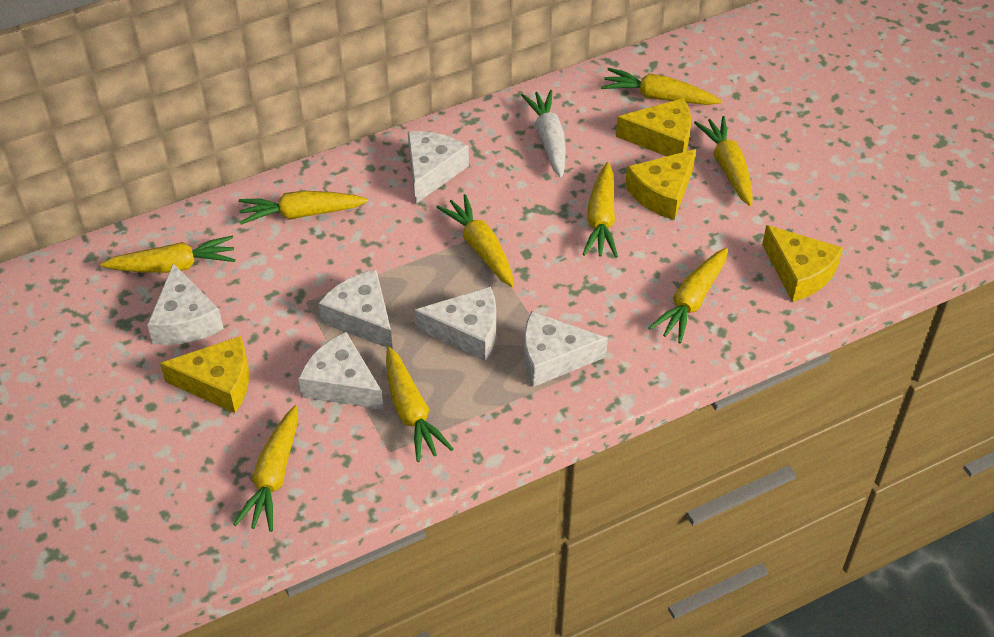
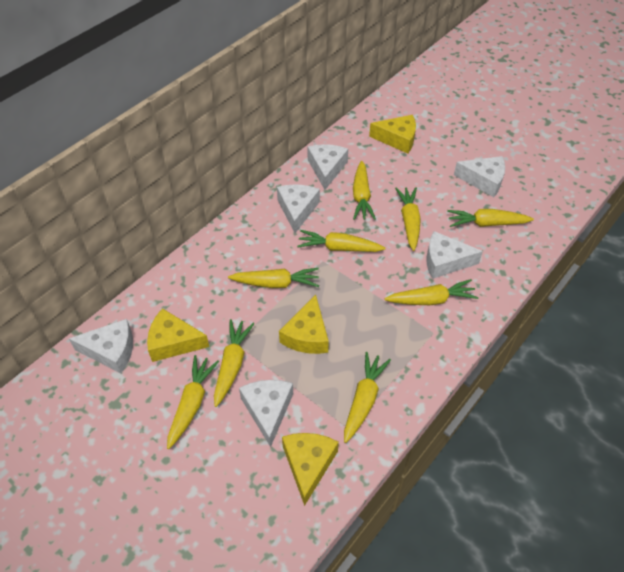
white carrot: 1 -> 0

